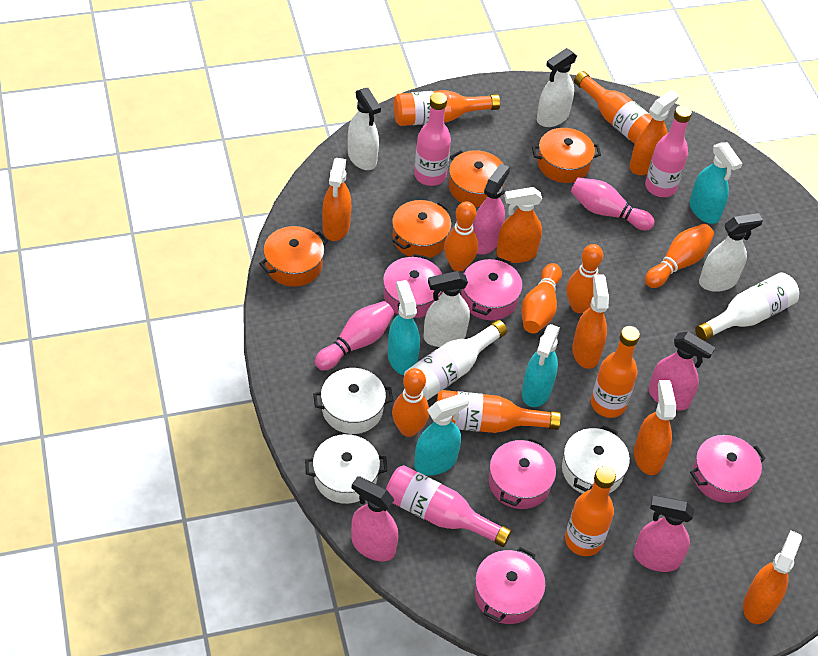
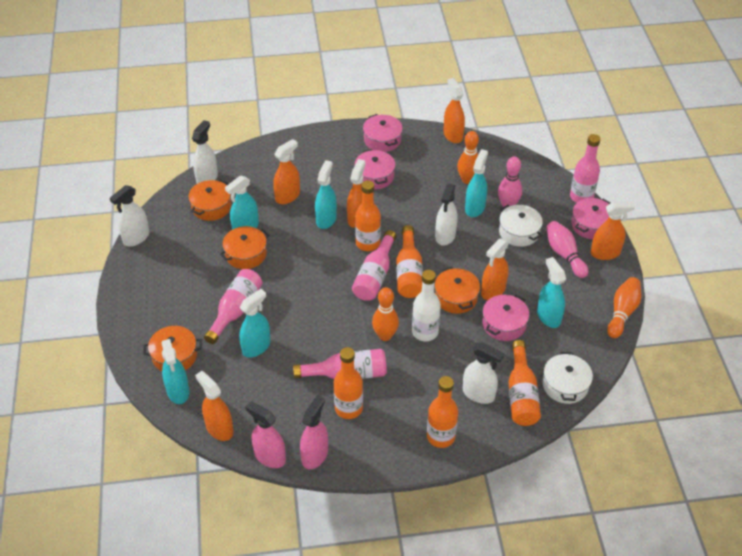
orange bowling pin: 5 -> 3
pink bottle: 3 -> 4
pink pot: 5 -> 4
pink spray bottle: 4 -> 2
turquoise spray bottle: 4 -> 6
white bottle: 2 -> 1
white pot: 3 -> 2

